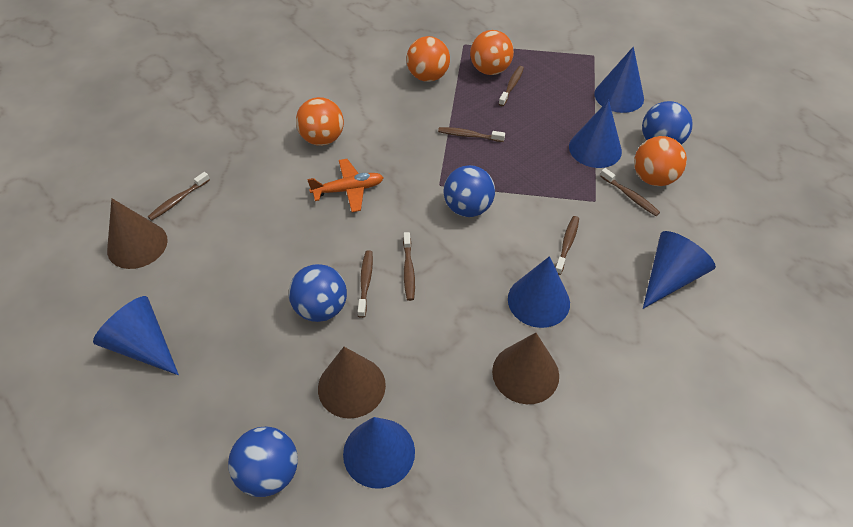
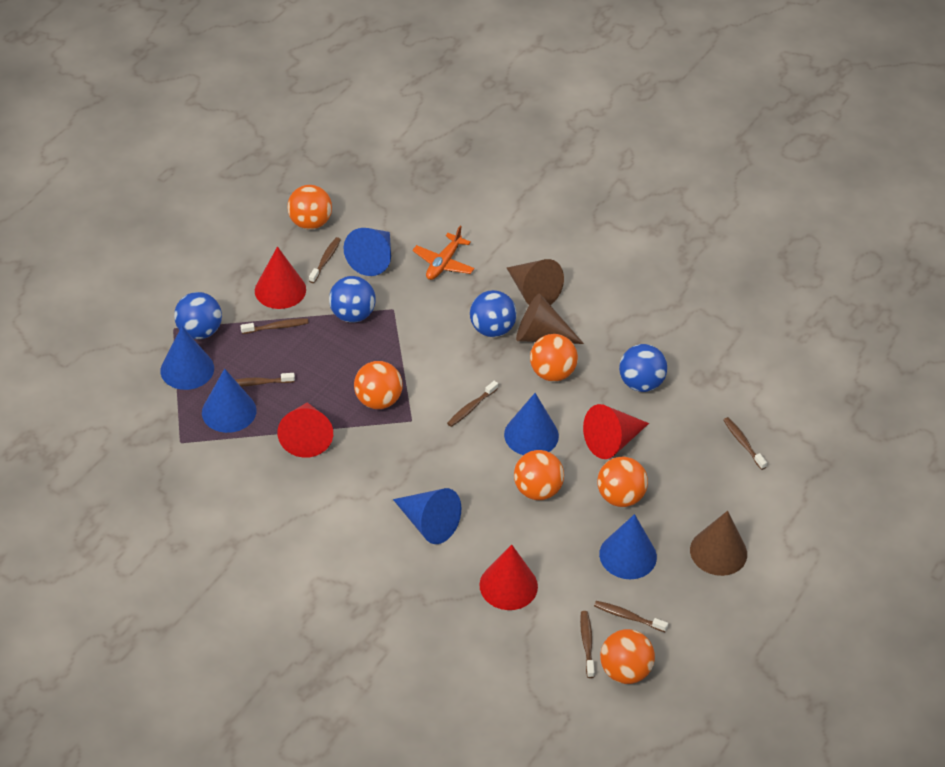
orange ball: 4 -> 6
red cone: 0 -> 4

